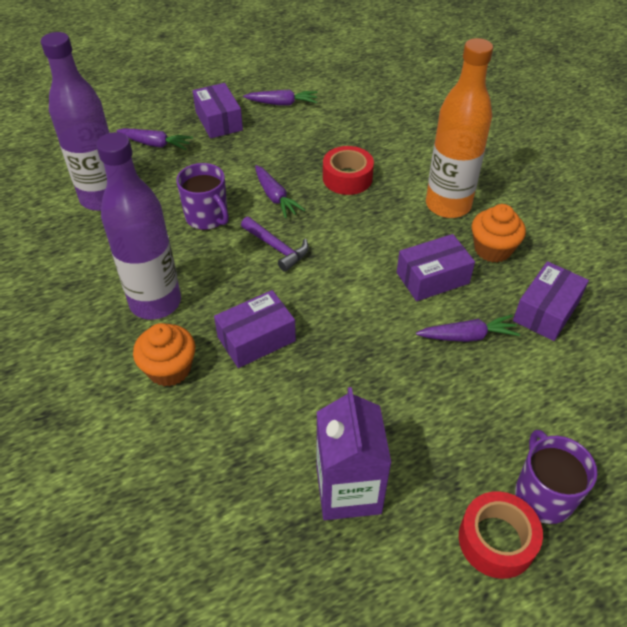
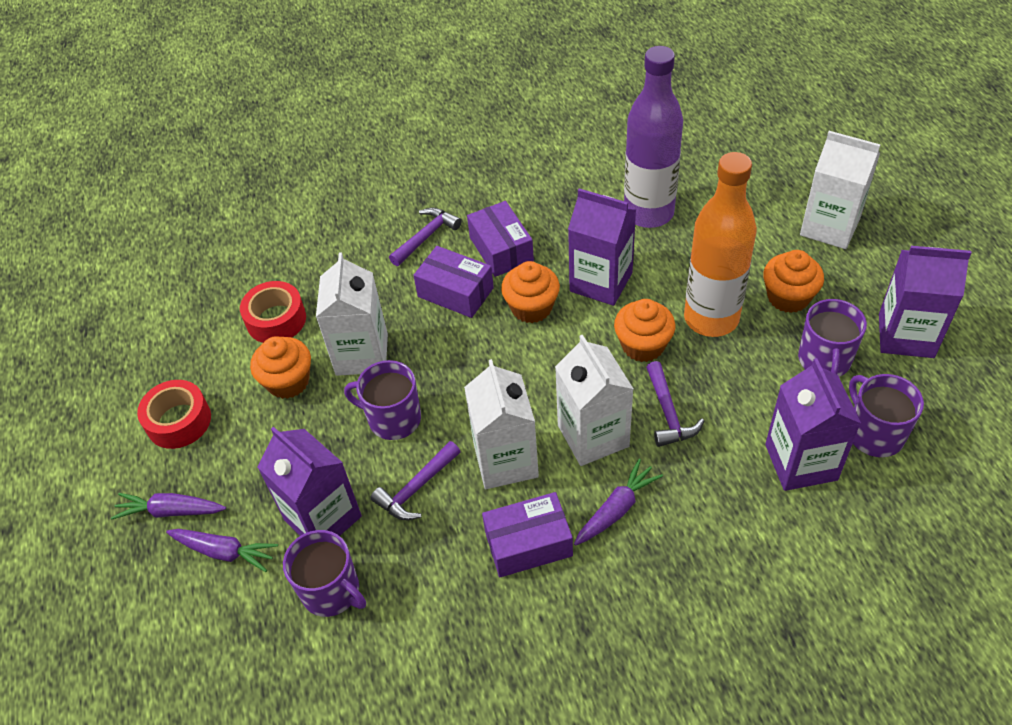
orange cupcake: 2 -> 4
purple bottle: 2 -> 1
purple box: 4 -> 3
purple carrot: 4 -> 3
purple carton: 1 -> 4
purple hammer: 1 -> 3
purple mug: 2 -> 4
white carton: 0 -> 4

